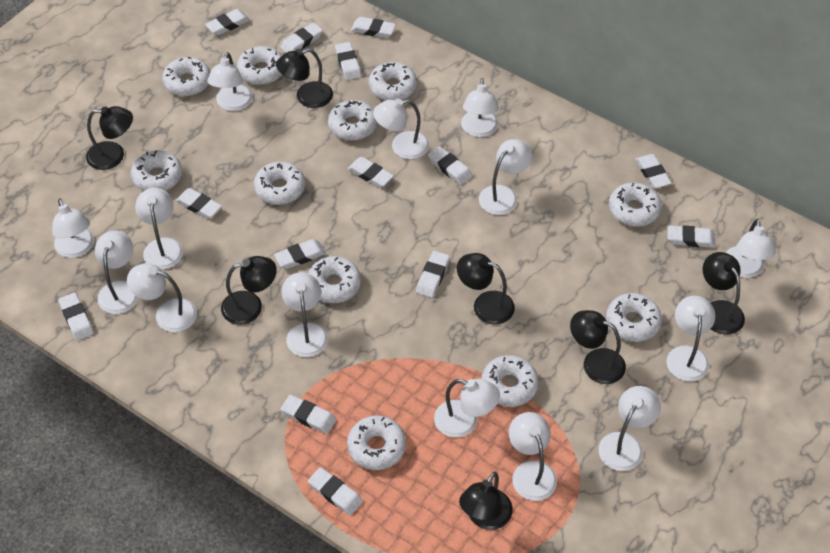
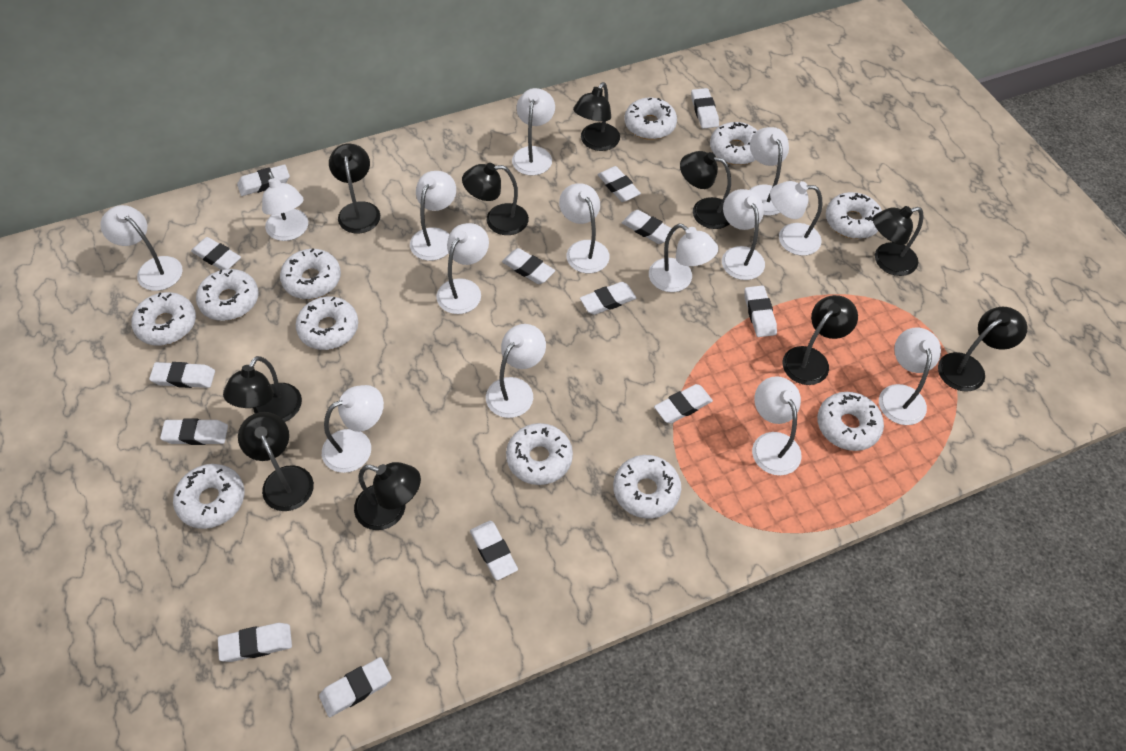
black lamp: 7 -> 10

